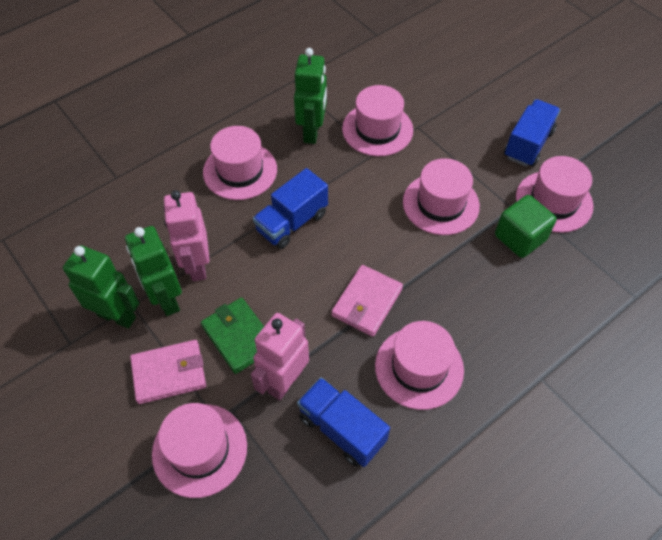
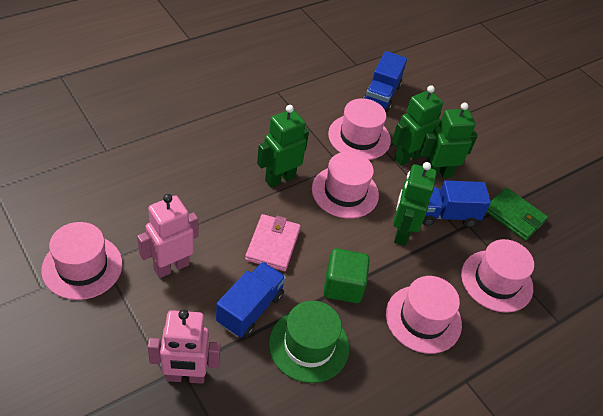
green hat: 0 -> 1
green robot: 3 -> 4
pink hat: 6 -> 5
pink wallet: 2 -> 1

